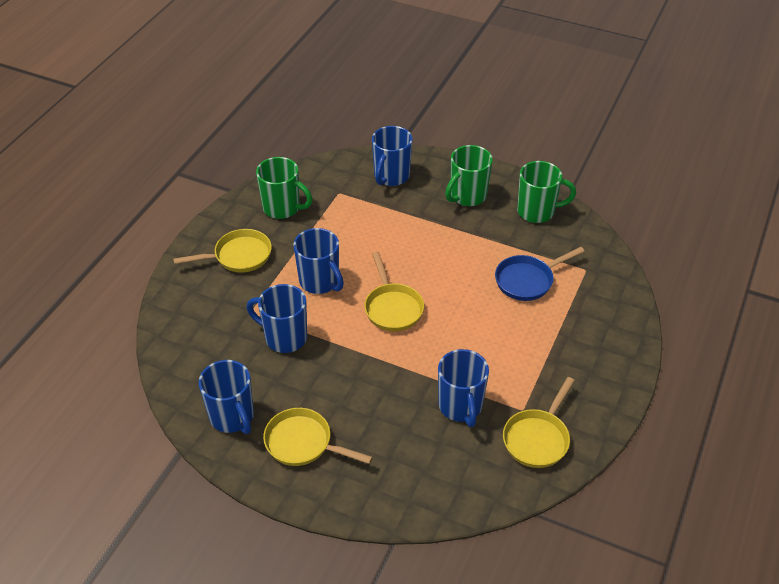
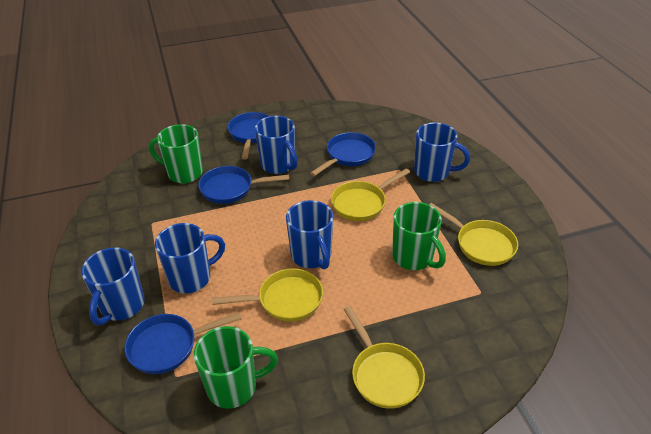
blue pan: 1 -> 4

